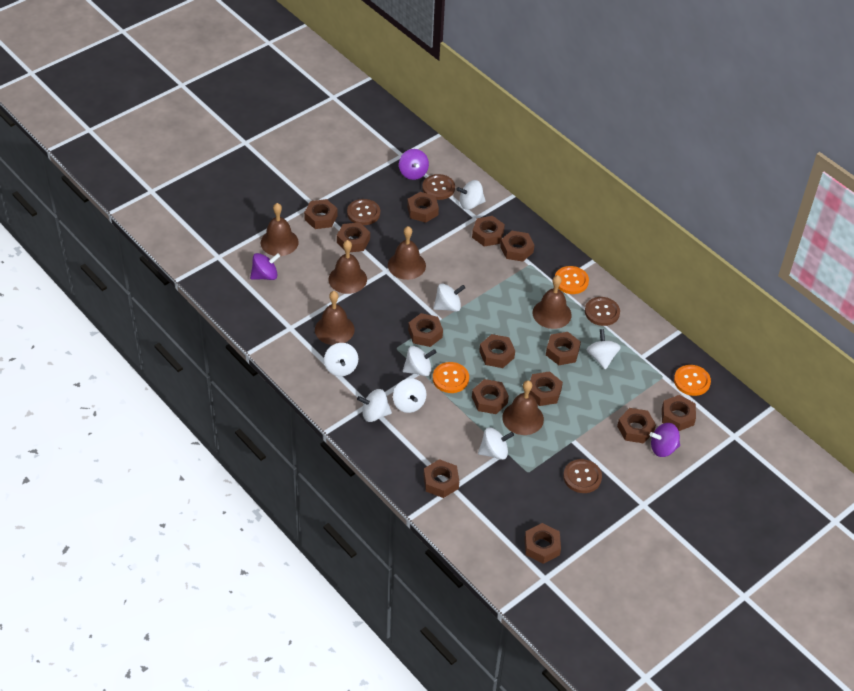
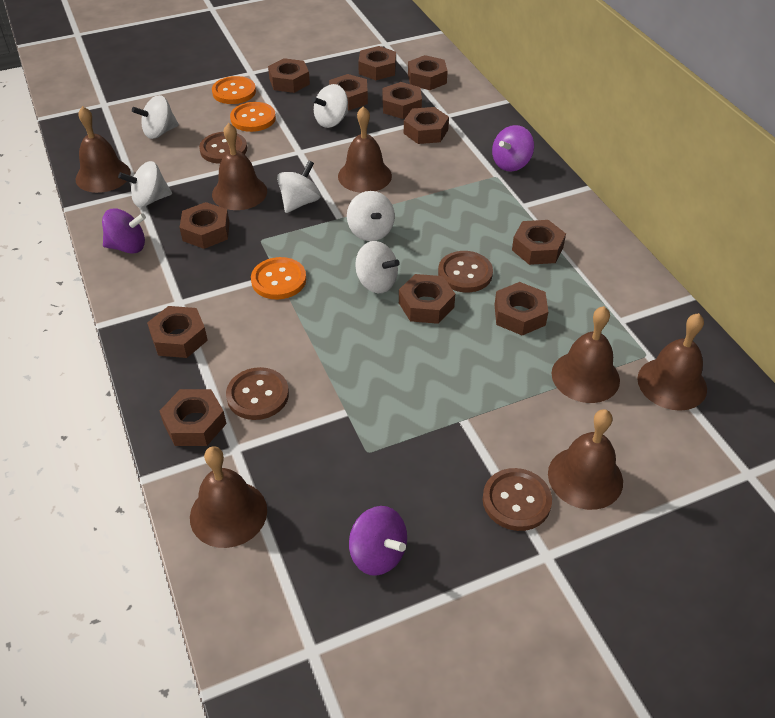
brown bell: 6 -> 7
brown nut: 14 -> 12
white spinning top: 8 -> 6

